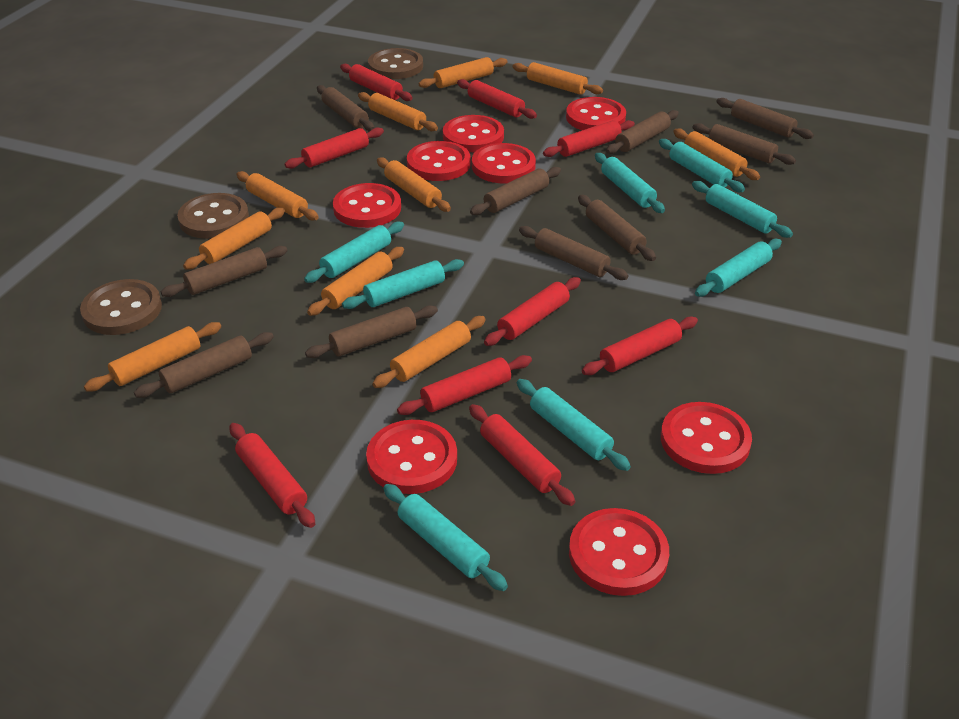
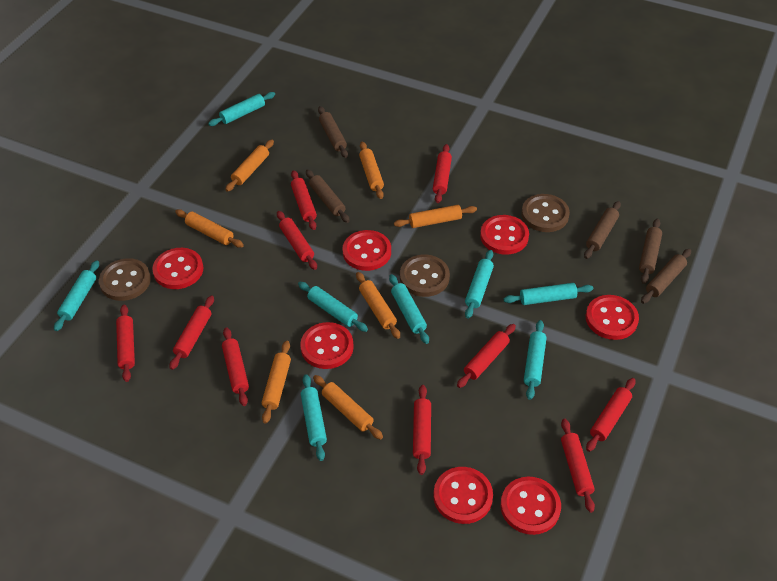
brown rolling pin: 10 -> 5
orange rolling pin: 10 -> 7
red button: 8 -> 7
red rolling pin: 9 -> 10

